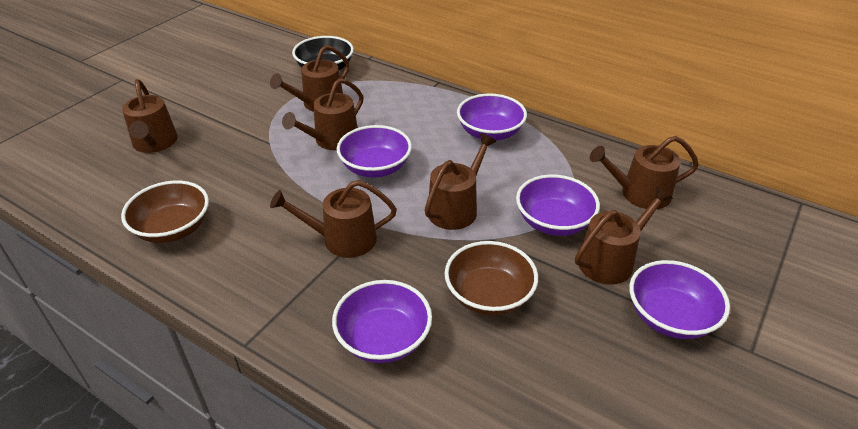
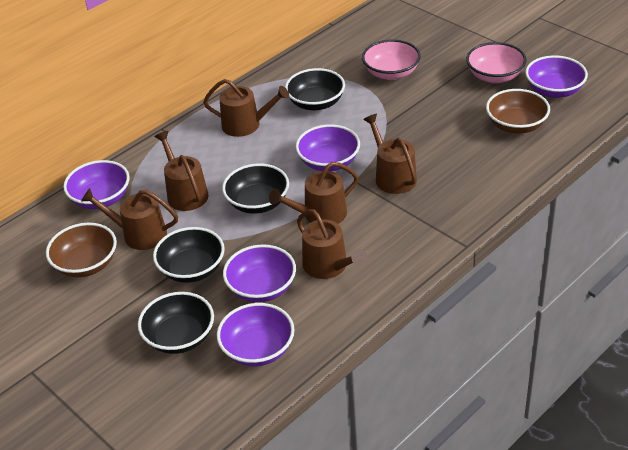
black bowl: 1 -> 4
brown watering can: 7 -> 6
pink bowl: 0 -> 2

